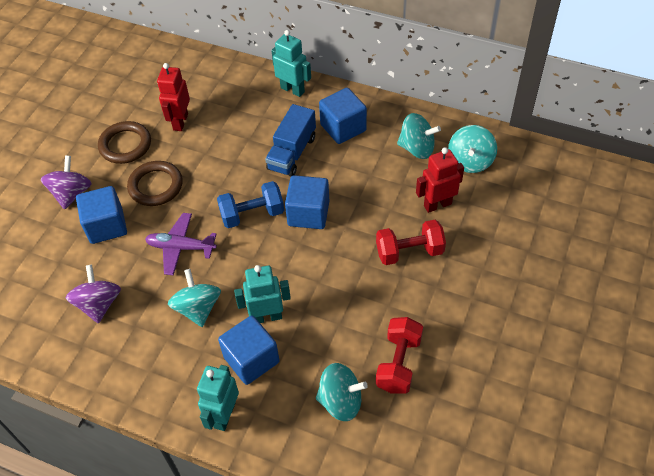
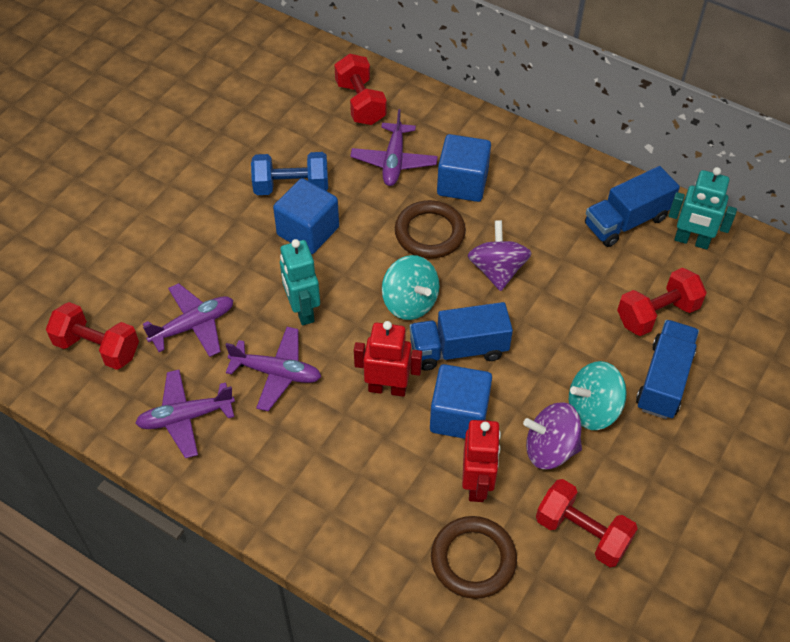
blue cube: 4 -> 3
blue truck: 1 -> 3
purple plane: 1 -> 4
red dumbbell: 2 -> 4
turquoise robot: 3 -> 2
turquoise spinning top: 4 -> 2

